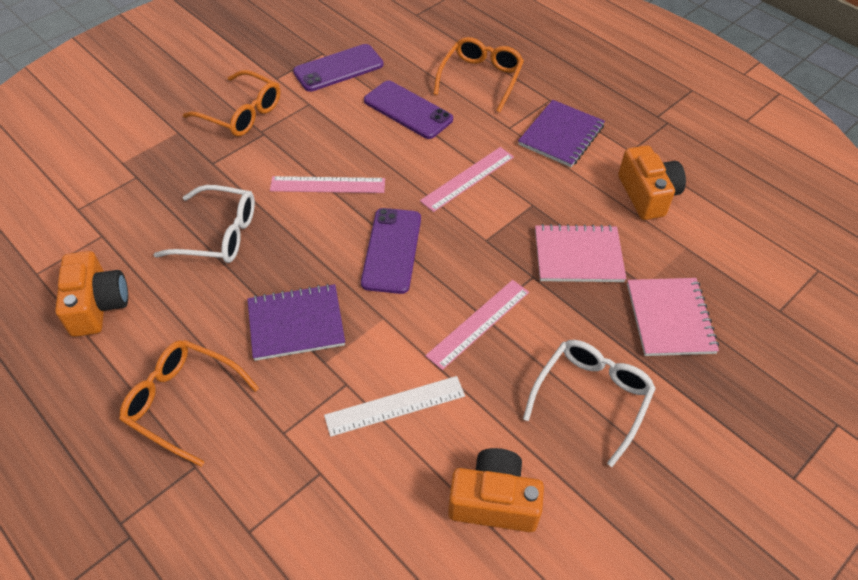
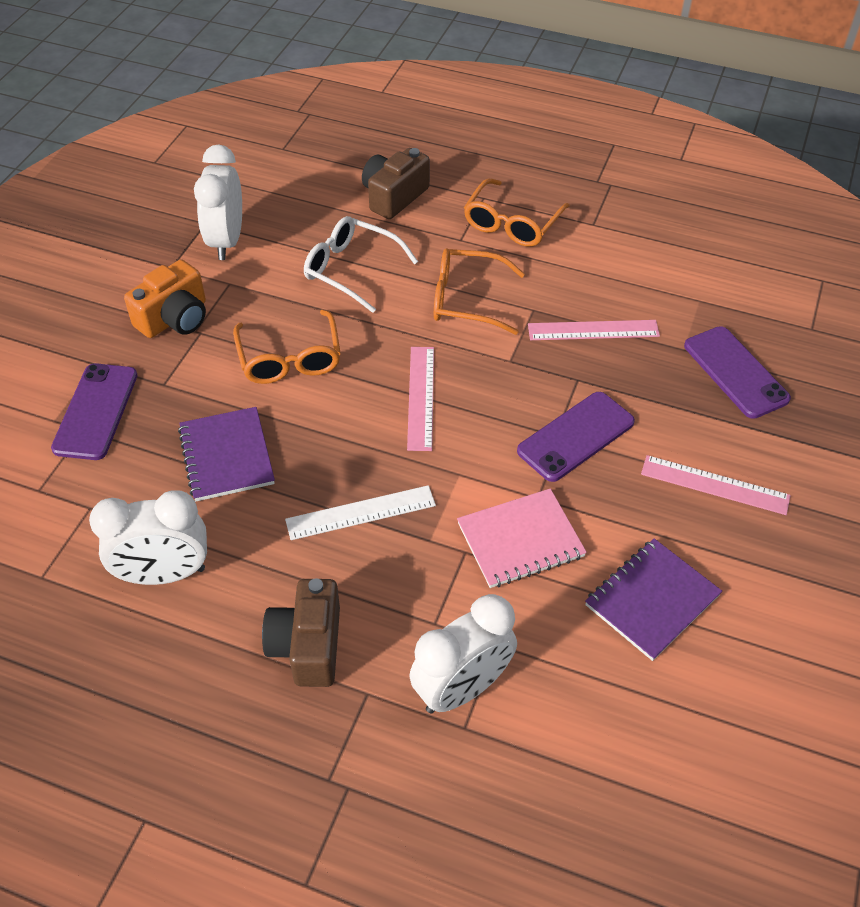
brown camera: 0 -> 2
orange camera: 3 -> 1
pink notebook: 2 -> 1
white clock: 0 -> 3
white glasses: 2 -> 1

